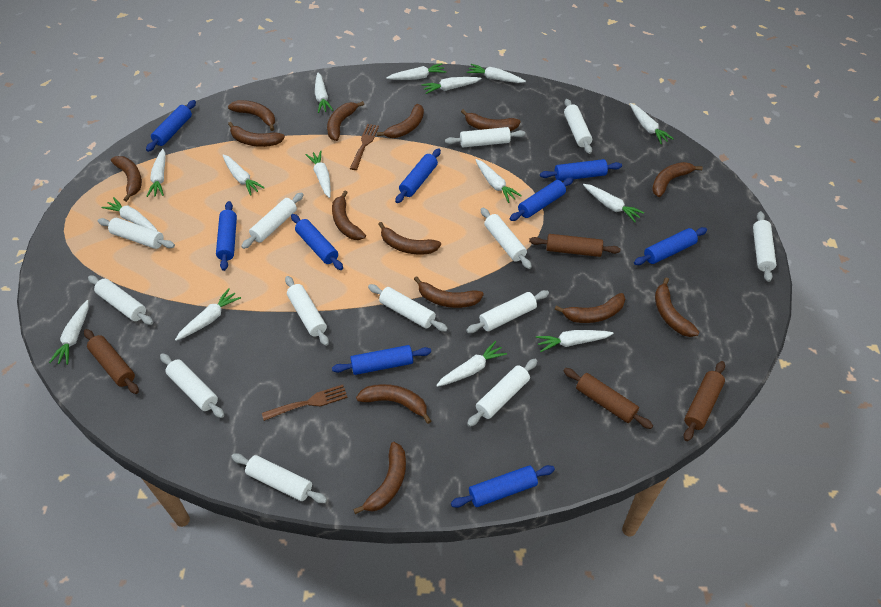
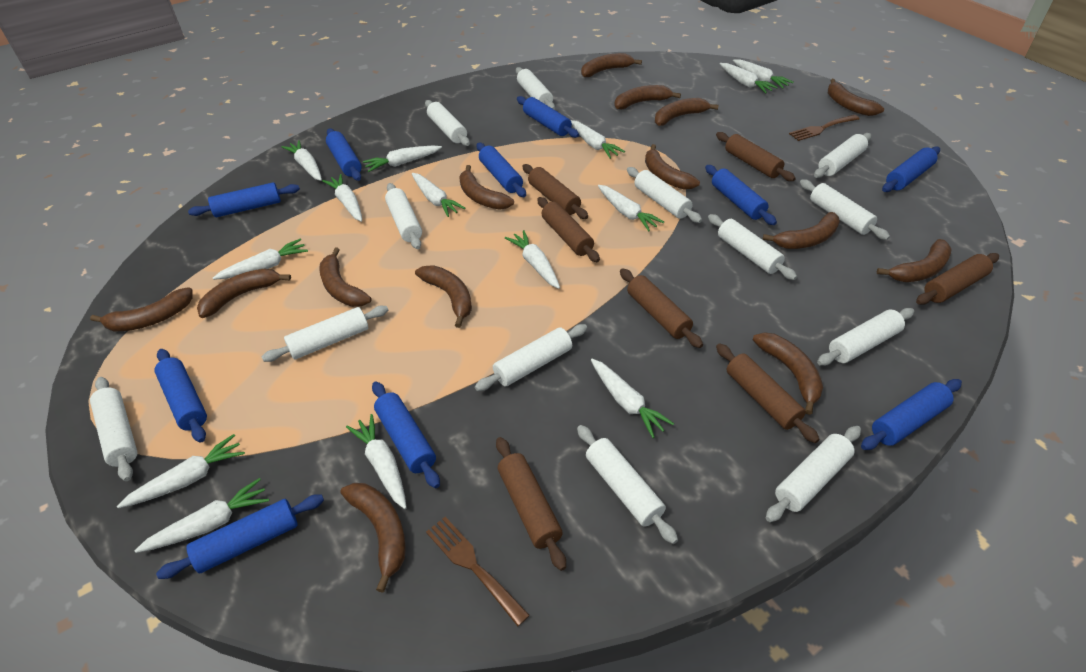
blue rolling pin: 9 -> 10
brown rolling pin: 4 -> 7
white carrot: 15 -> 14

